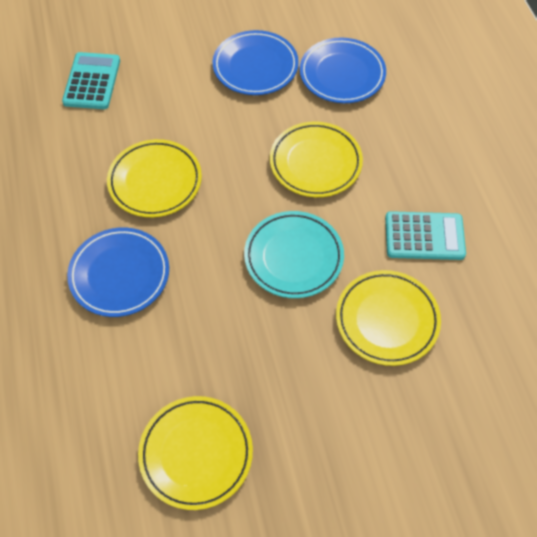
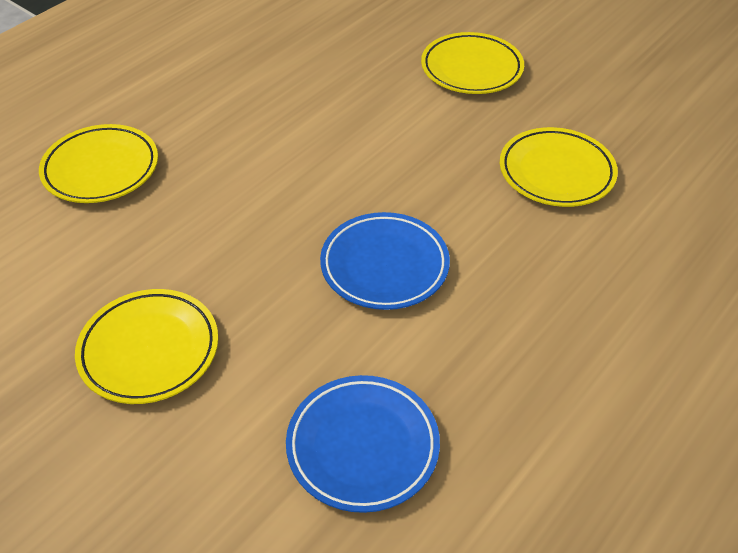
blue plate: 3 -> 2
turquoise calculator: 2 -> 0
turquoise plate: 1 -> 0

